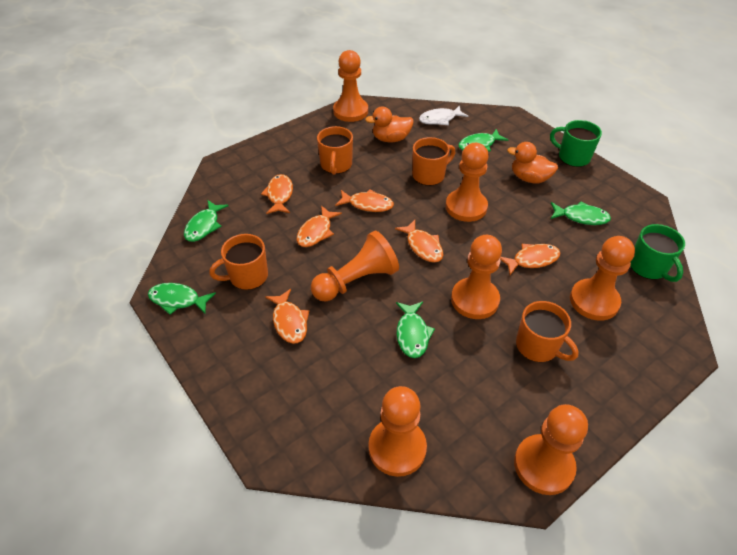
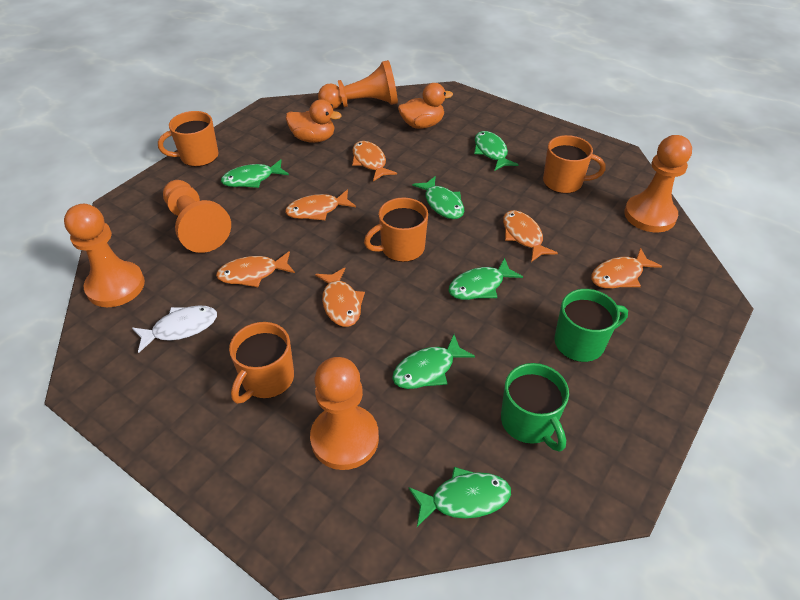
green fish: 5 -> 6
orange pawn: 7 -> 5

